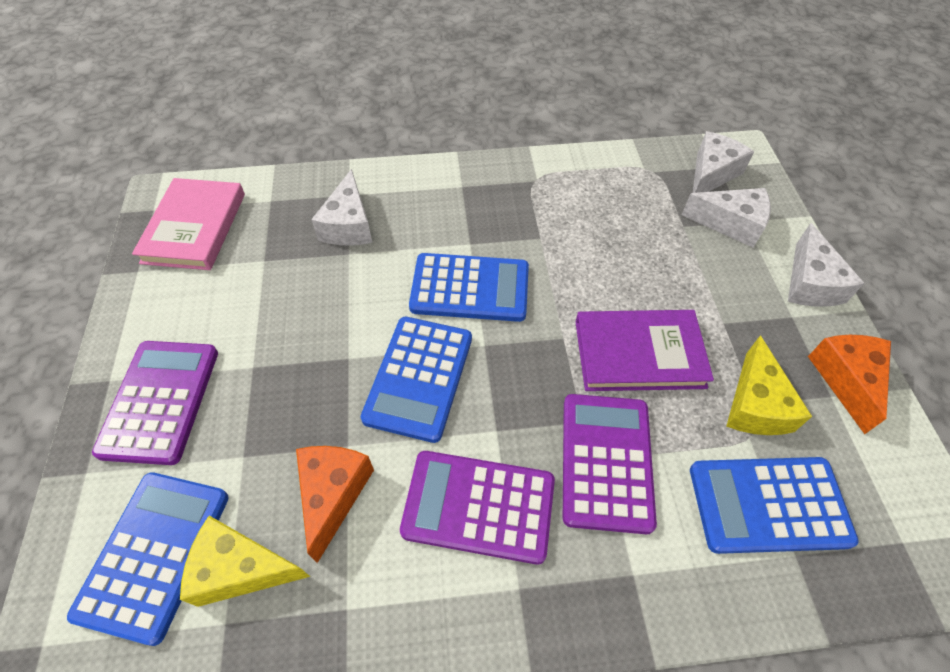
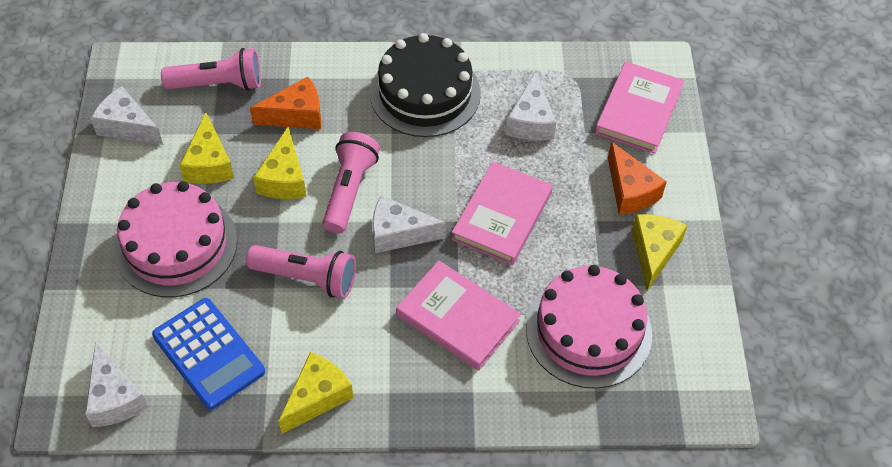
black cake: 0 -> 1
blue calculator: 4 -> 1
pink book: 1 -> 3
pink cake: 0 -> 2
pink flashlight: 0 -> 3
purple book: 1 -> 0
purple calculator: 3 -> 0
yellow cheese: 2 -> 4

